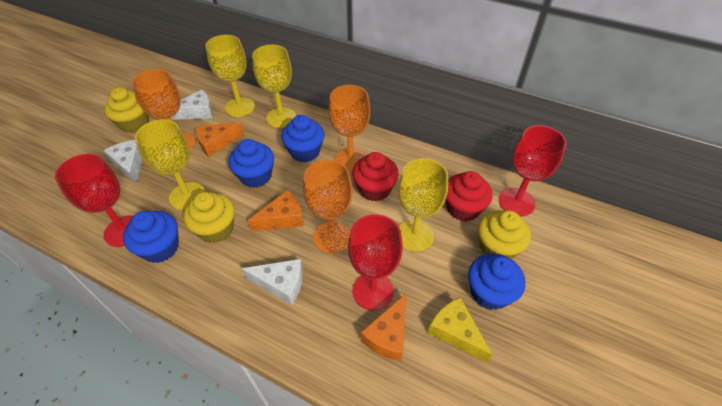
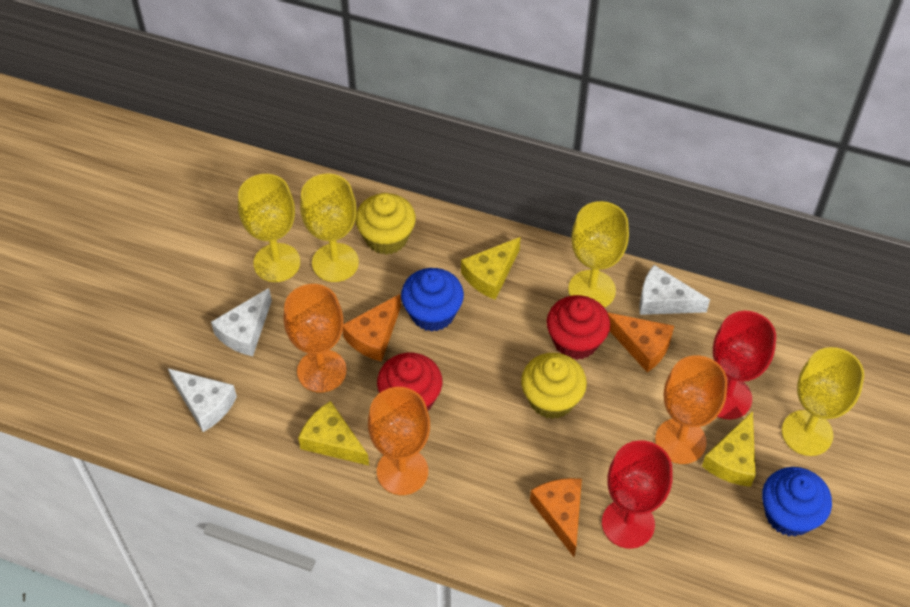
blue cupcake: 4 -> 2
red goblet: 3 -> 2
yellow cheese: 1 -> 3
yellow cupcake: 3 -> 2

